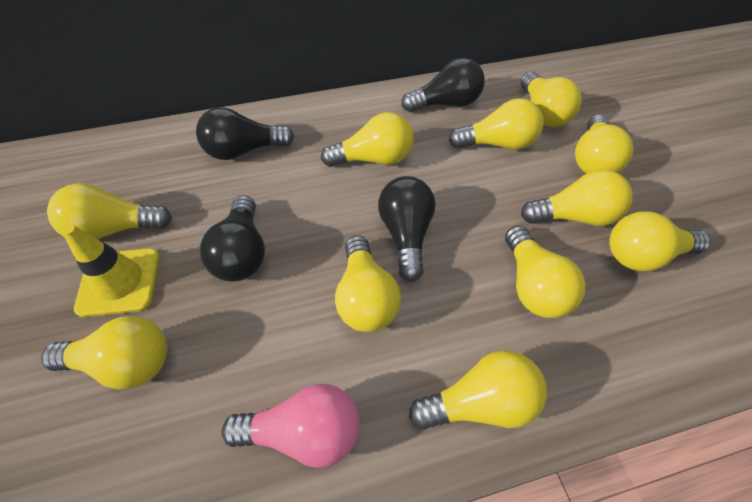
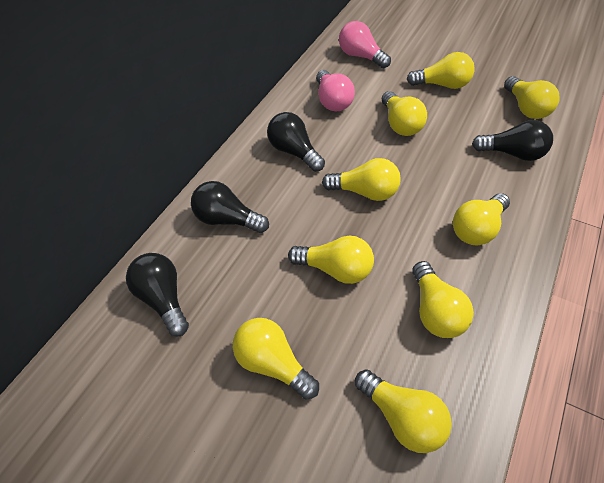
pink light bulb: 1 -> 2
yellow light bulb: 11 -> 9
yellow traffic cone: 1 -> 0

